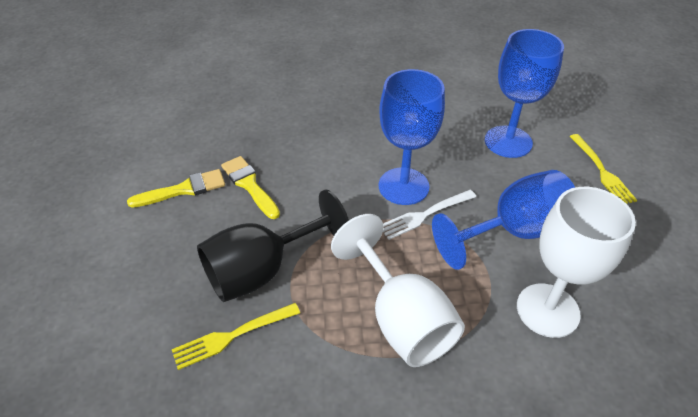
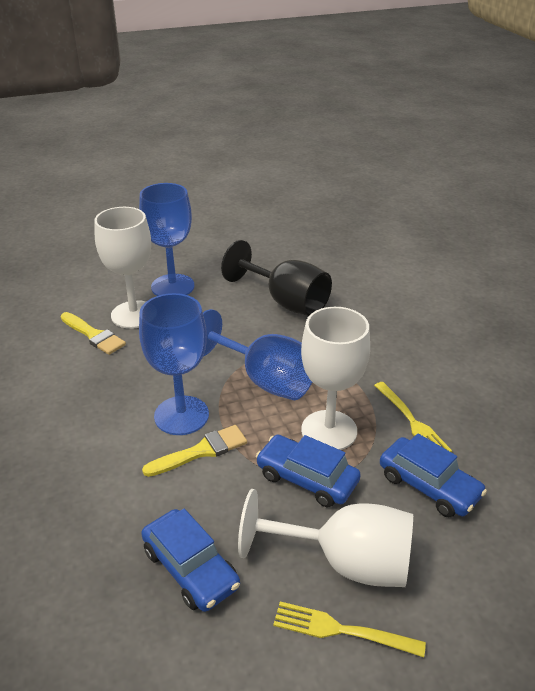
blue car: 0 -> 3
white fork: 1 -> 0
white goblet: 2 -> 3

